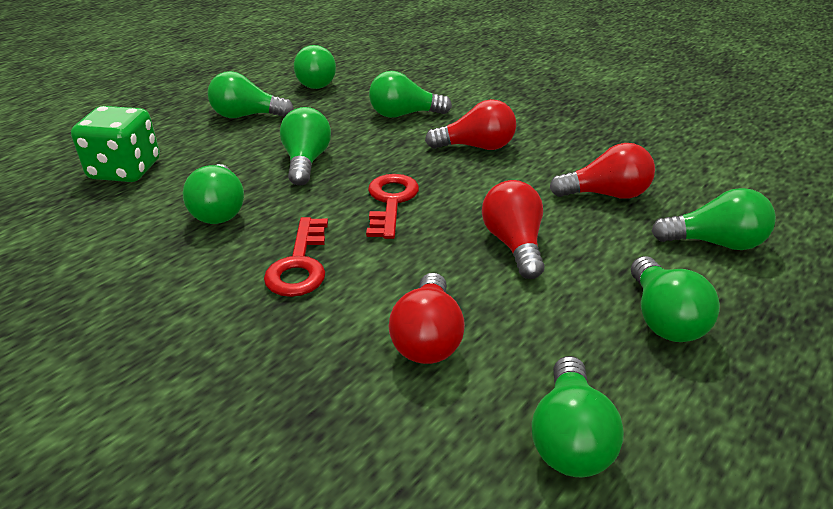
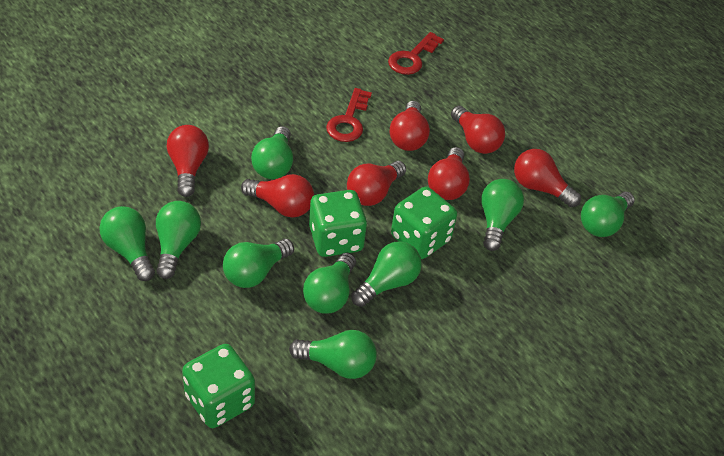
green dice: 1 -> 3
green light bulb: 8 -> 9
red light bulb: 4 -> 7

